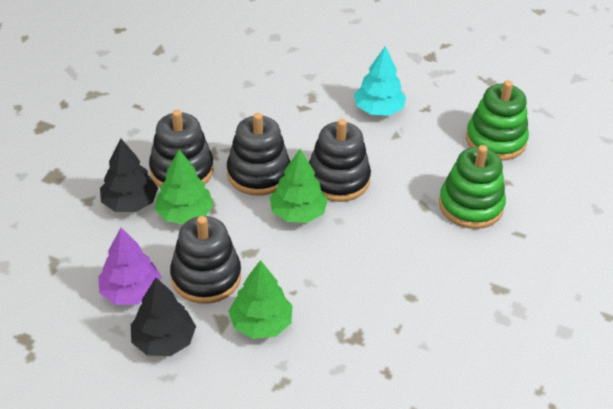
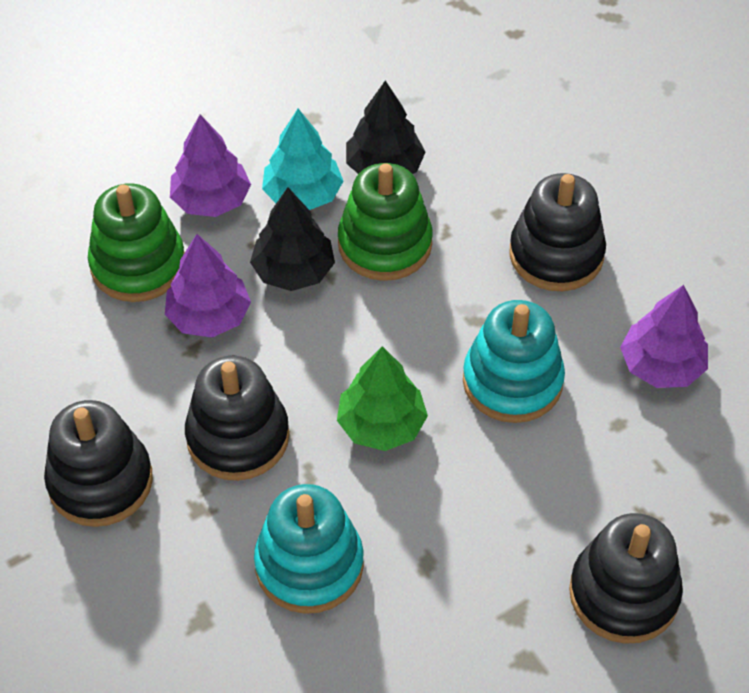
green tree: 3 -> 1
purple tree: 1 -> 3
turquoise stacking toy: 0 -> 2

